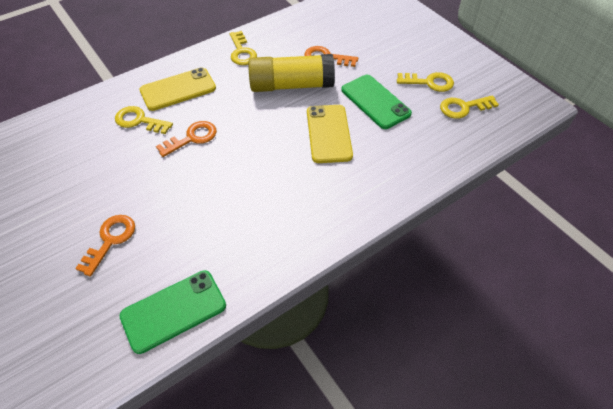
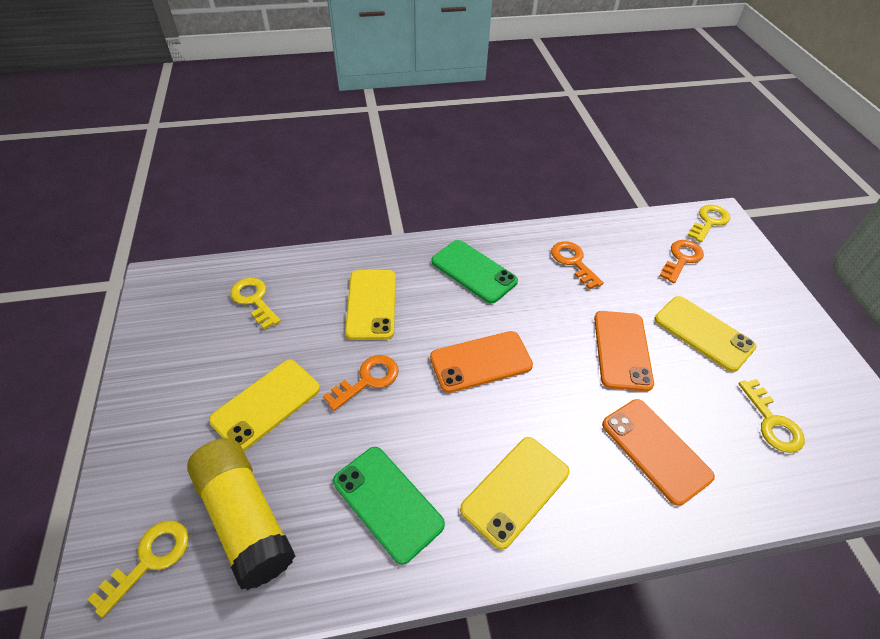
orange phone: 0 -> 3
yellow phone: 2 -> 4

